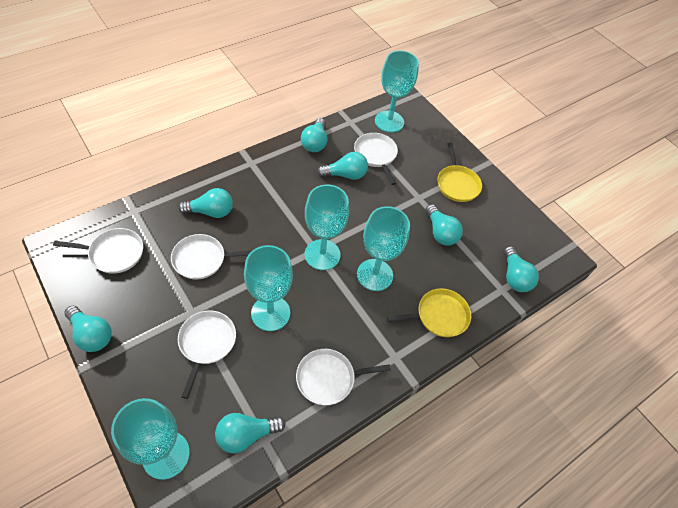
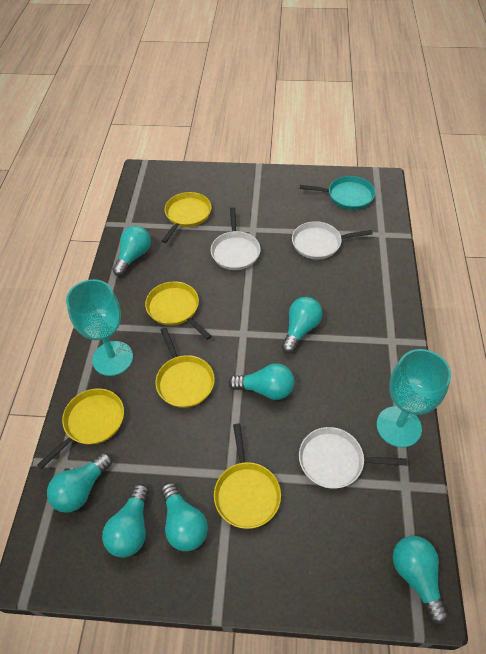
turquoise goblet: 5 -> 2
turquoise pan: 0 -> 1
white pan: 5 -> 3
yellow pan: 2 -> 5

